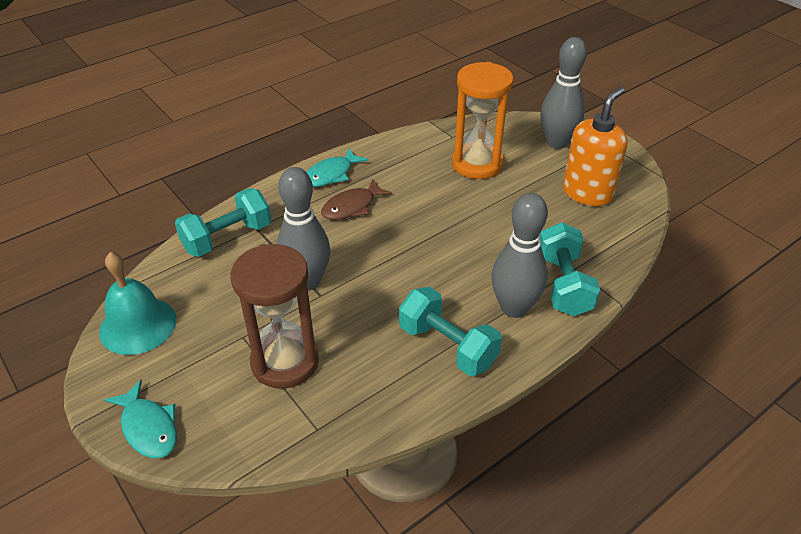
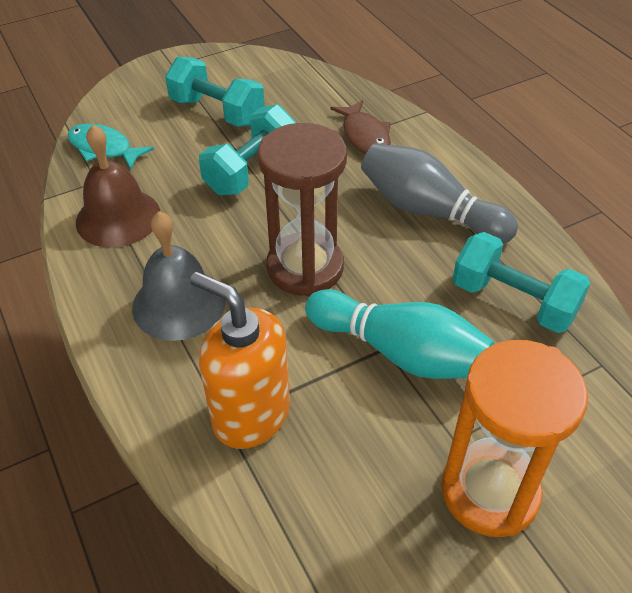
brown bell: 0 -> 1
grey bell: 0 -> 1
grey bowling pin: 3 -> 1
turquoise bell: 1 -> 0
turquoise bowling pin: 0 -> 1
turquoise fish: 2 -> 1

